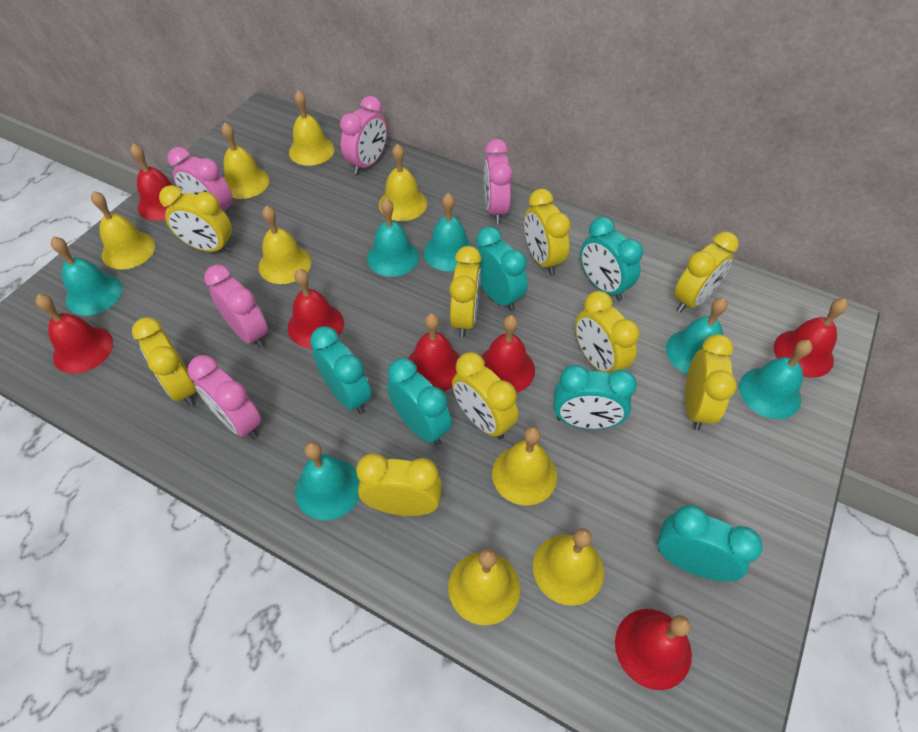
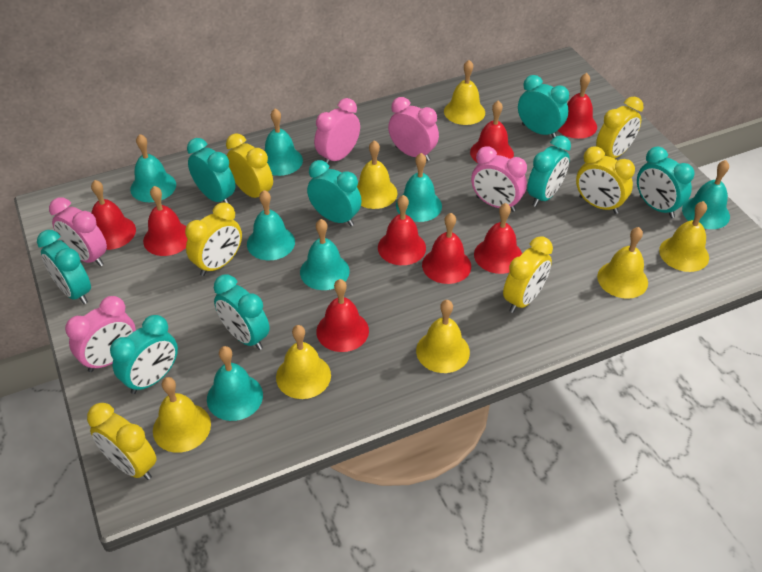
red bell: 7 -> 8
turquoise bell: 6 -> 7
turquoise clock: 6 -> 8
yellow bell: 8 -> 7
yellow clock: 9 -> 6

